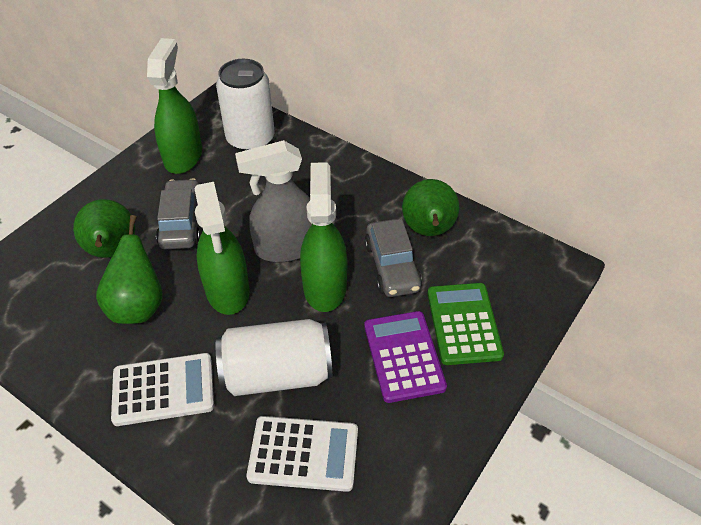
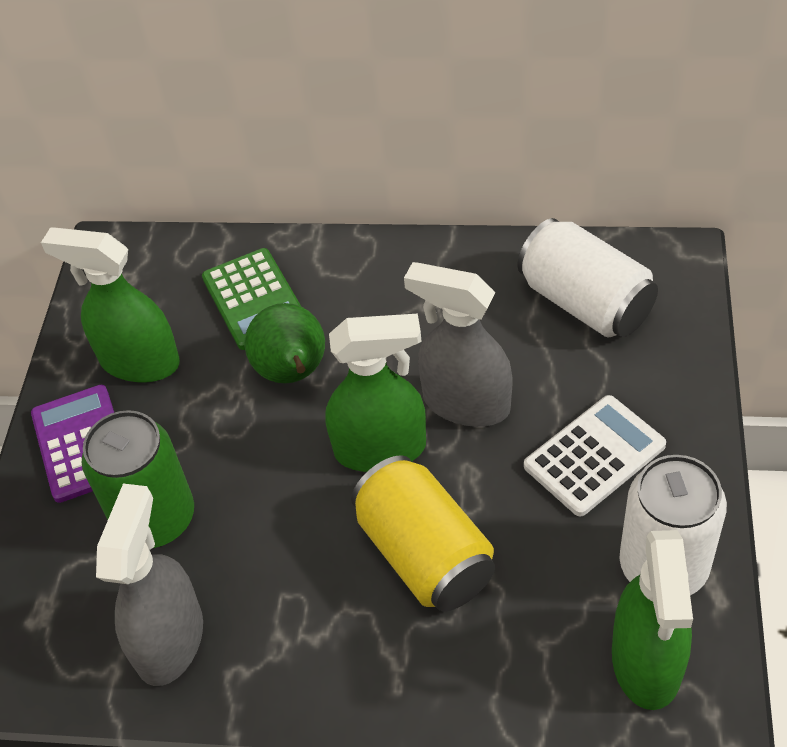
green can: 0 -> 1
green pear: 3 -> 1
grey car: 2 -> 0
grey spray bottle: 1 -> 2
white calculator: 2 -> 1
yellow can: 0 -> 1

